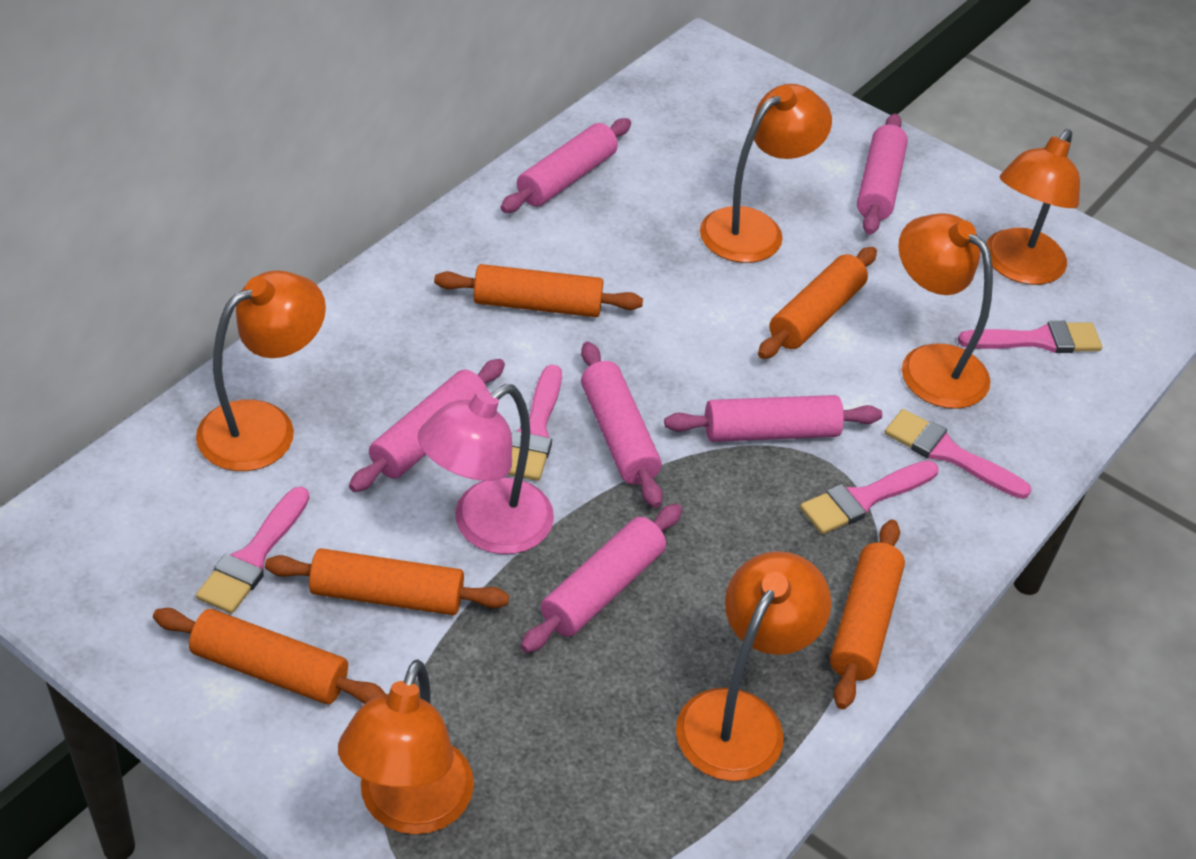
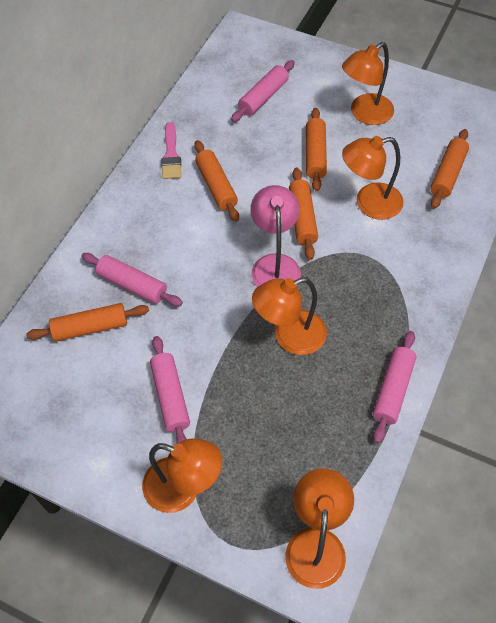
orange lamp: 6 -> 5
pink brush: 5 -> 1
pink rolling pin: 6 -> 4

